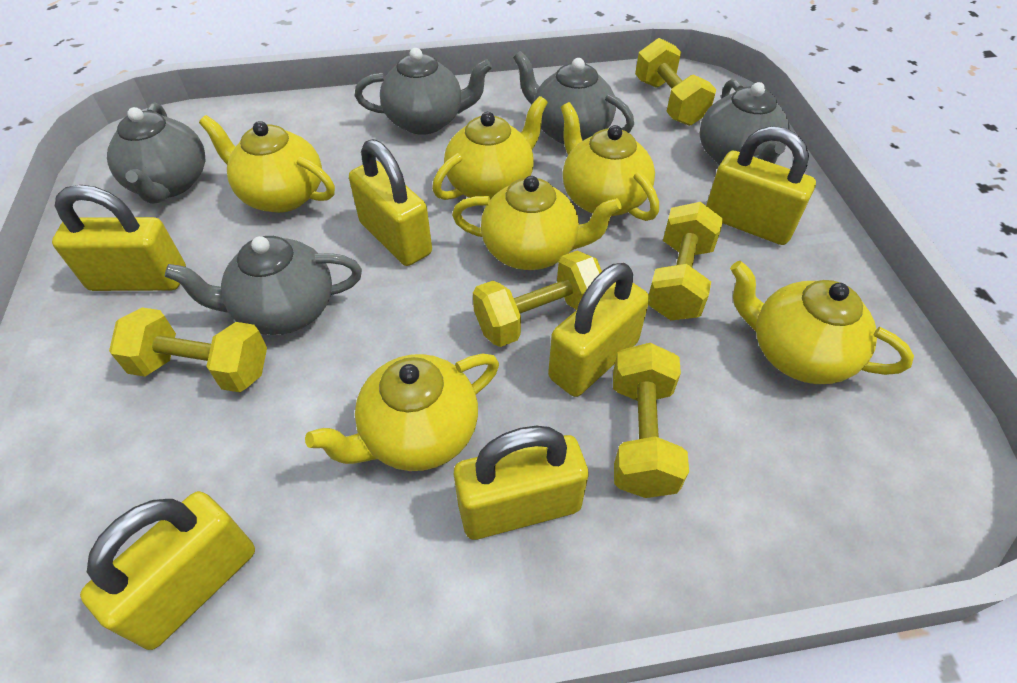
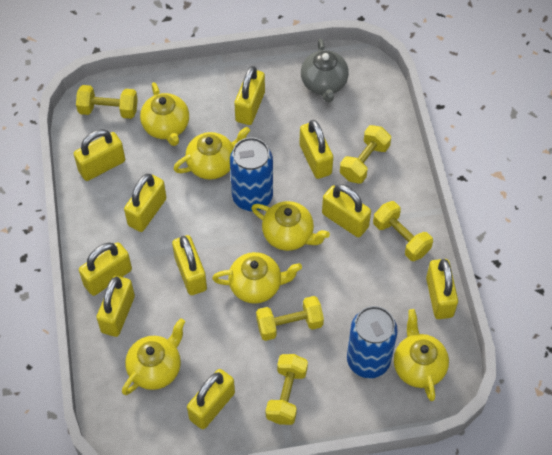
blue can: 0 -> 2
grey teapot: 5 -> 1
yellow padlock: 6 -> 10

